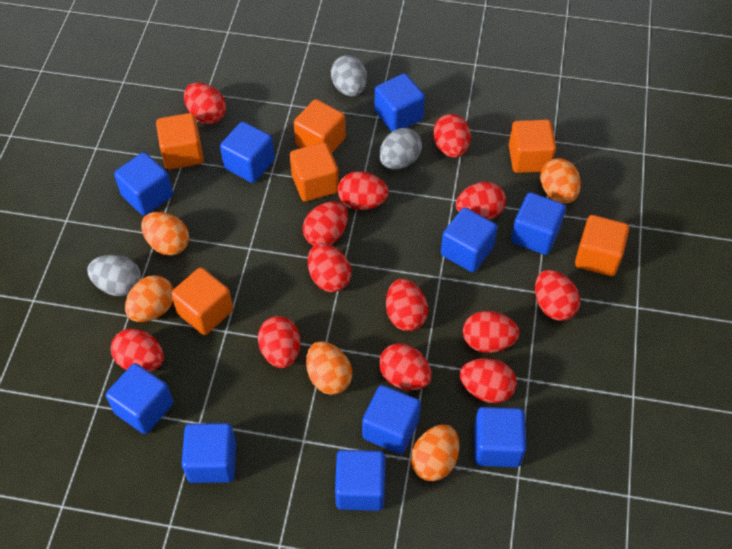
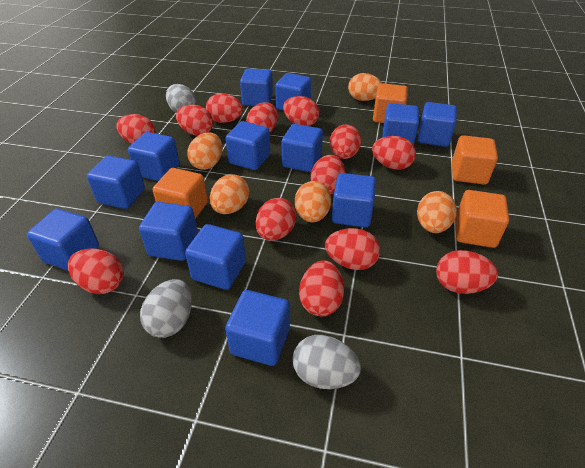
blue cube: 10 -> 13
orange cube: 6 -> 4

